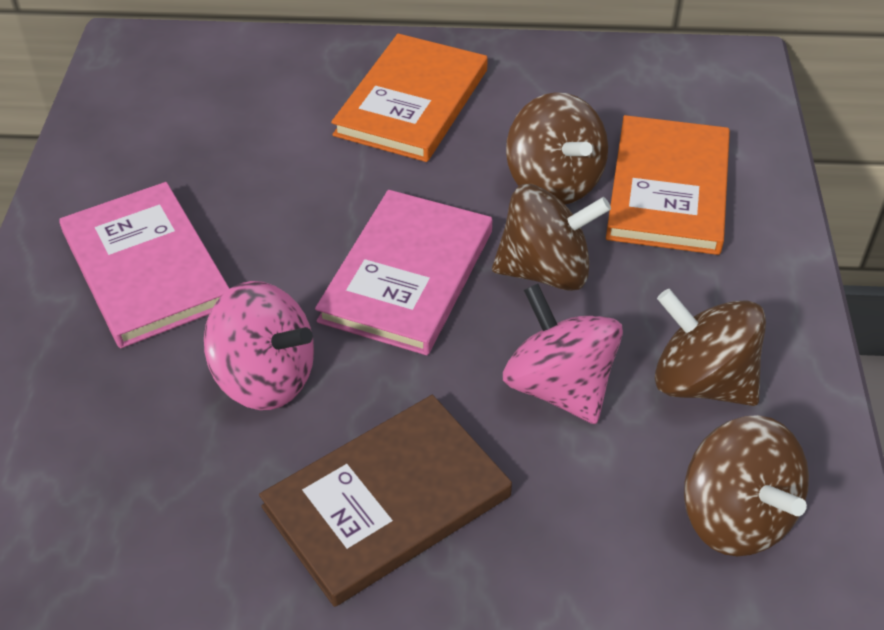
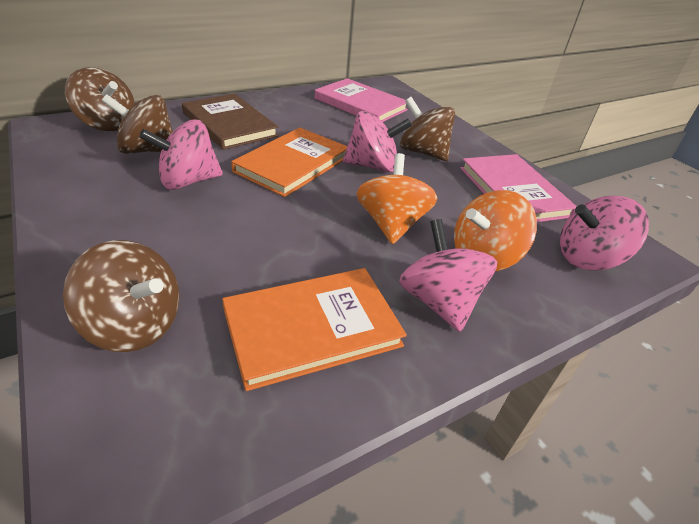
orange spinning top: 0 -> 2
pink spinning top: 2 -> 4

